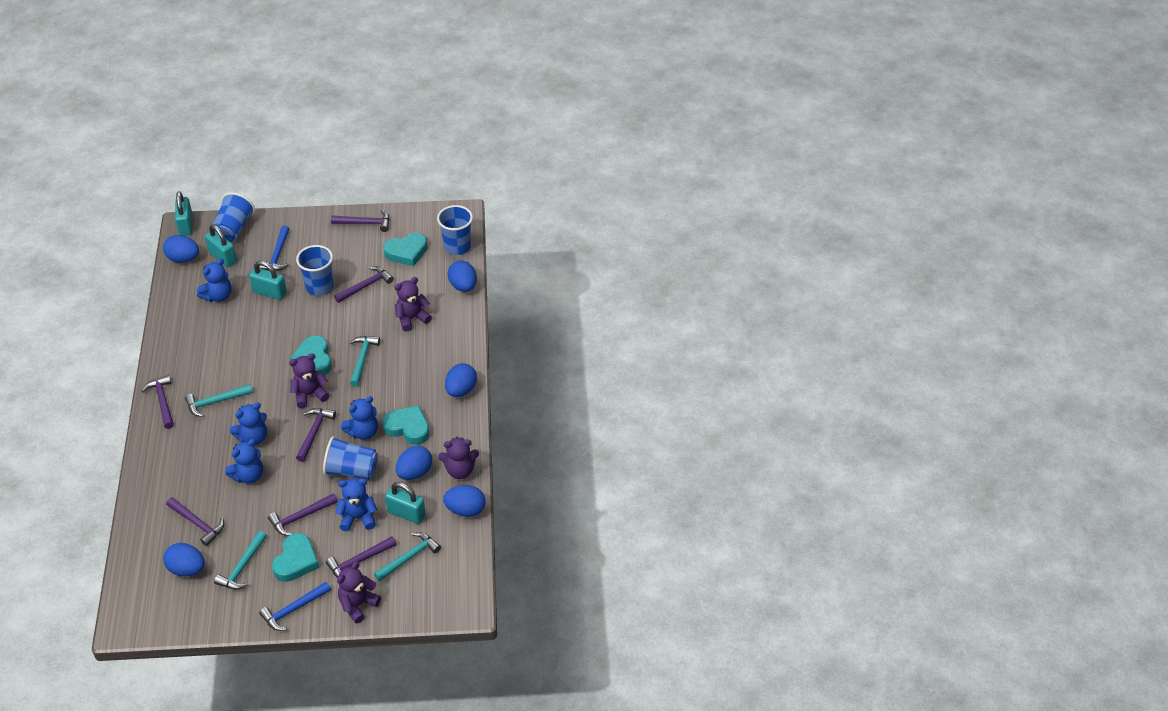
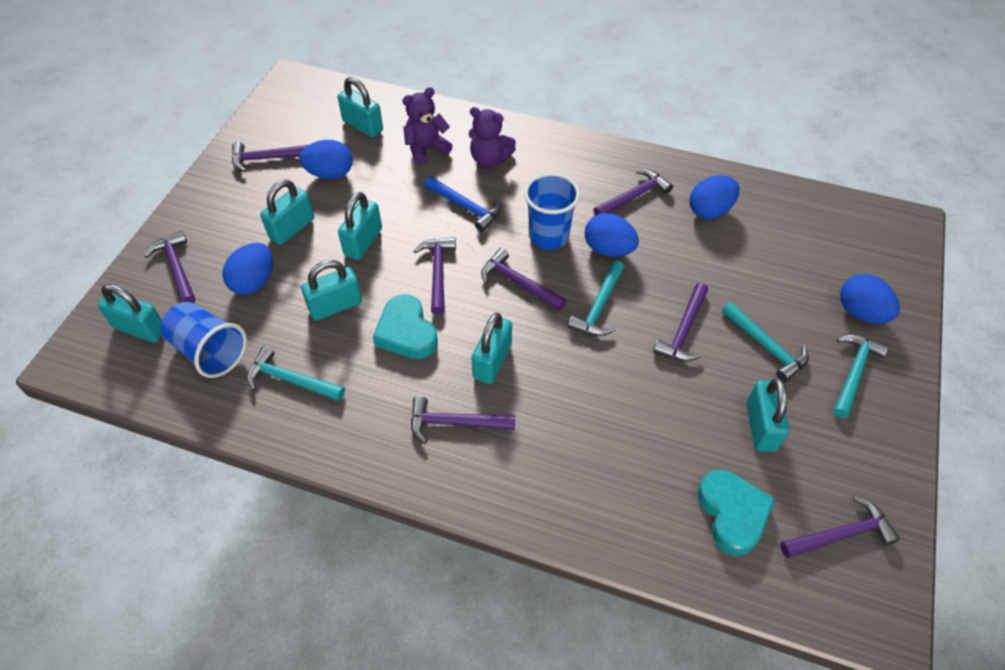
blue cup: 4 -> 2
blue egg: 6 -> 5
blue hammer: 2 -> 1
blue teddy bear: 5 -> 0
purple hammer: 7 -> 8
purple teddy bear: 4 -> 2
turquoise heart: 4 -> 2
turquoise padlock: 4 -> 7

